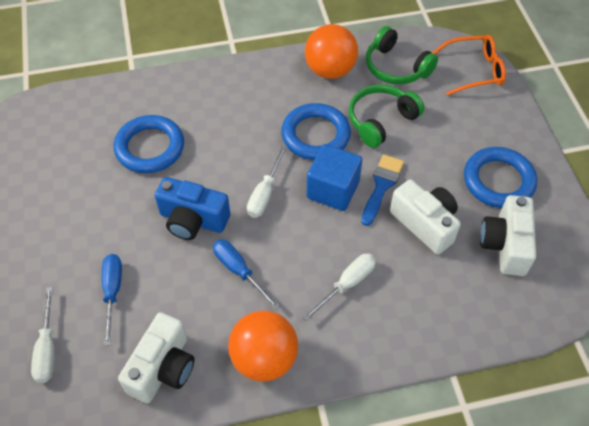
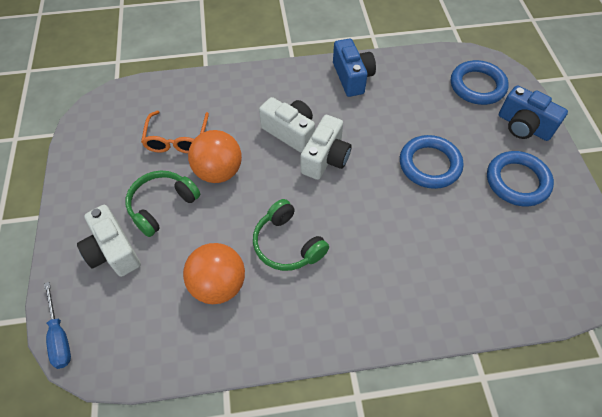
blue brush: 1 -> 0
blue camera: 1 -> 2
blue cube: 1 -> 0
blue screwdriver: 2 -> 1
white screwdriver: 3 -> 0

